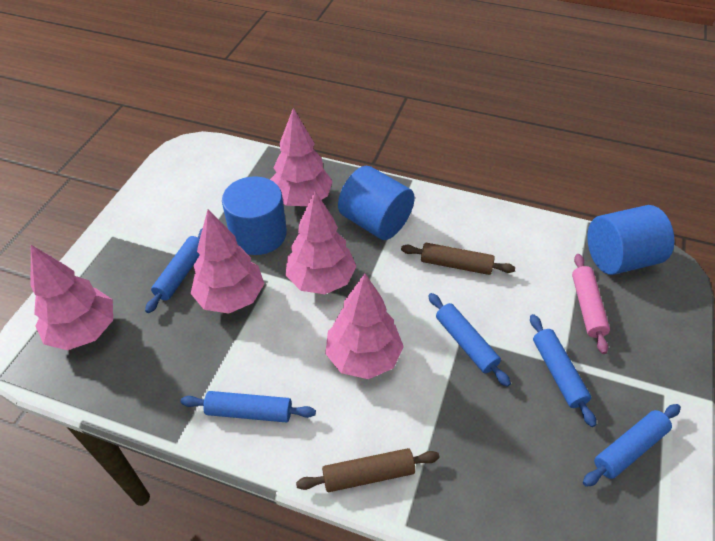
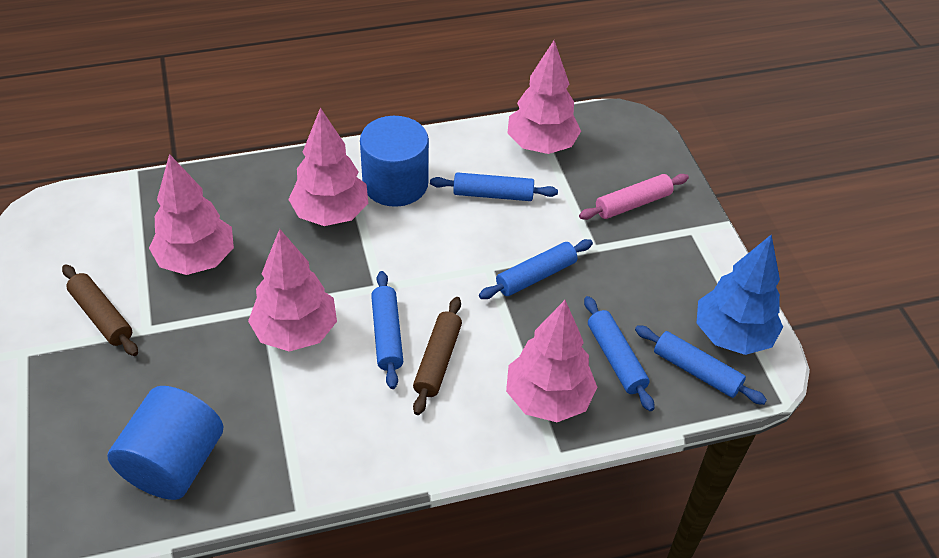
blue cylinder: 3 -> 2
blue tree: 0 -> 1

